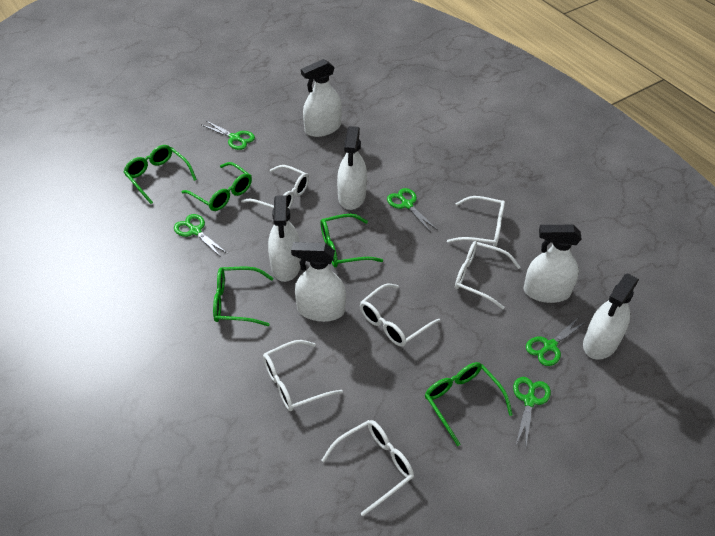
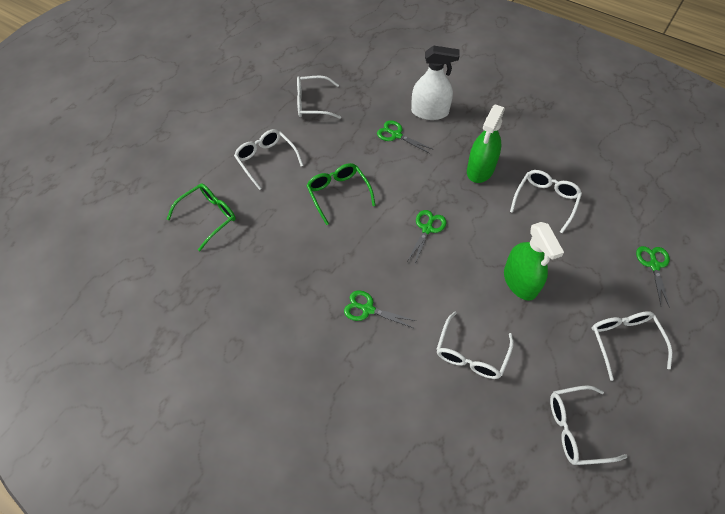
green glasses: 5 -> 2
green scissors: 5 -> 4
green spray bottle: 0 -> 2
white spray bottle: 6 -> 1

